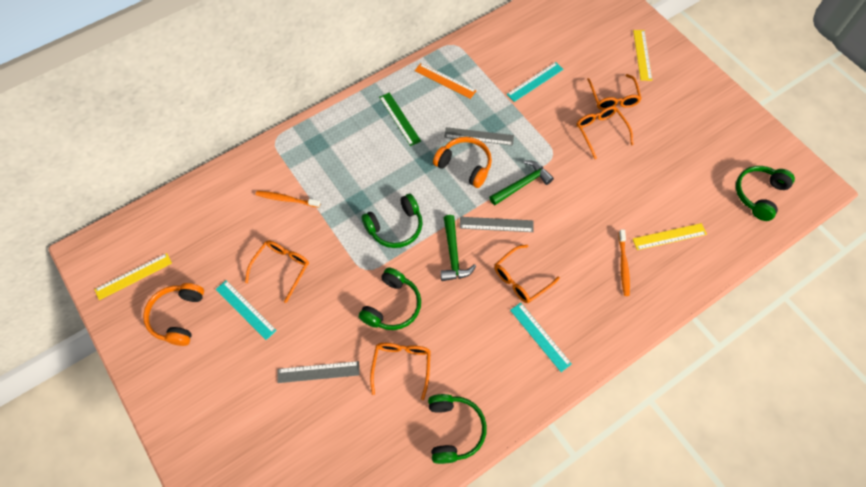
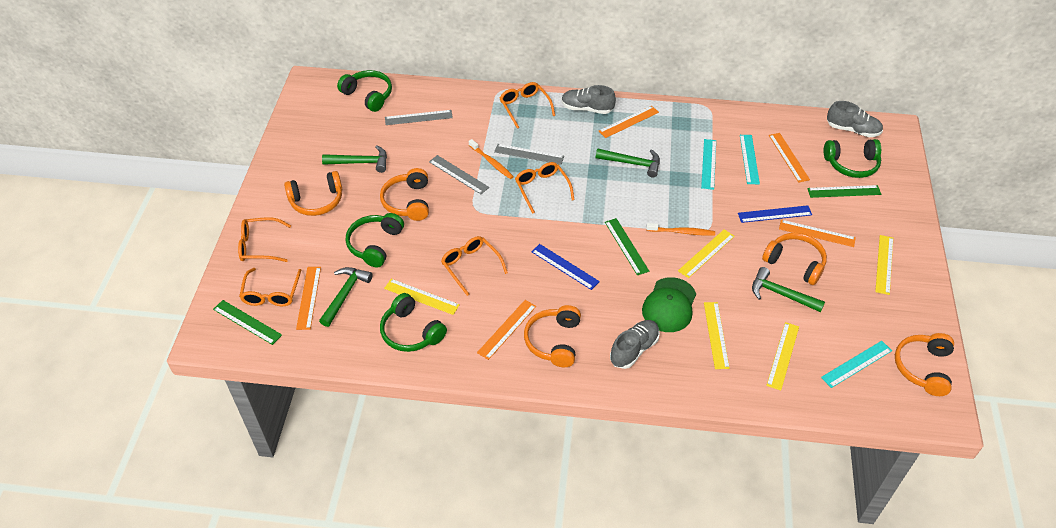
blue ruler: 0 -> 2
green cap: 0 -> 1
green hammer: 2 -> 4
green ruler: 1 -> 3
grey shoe: 0 -> 3
orange headphones: 2 -> 5
orange ruler: 1 -> 5
yellow ruler: 3 -> 5

